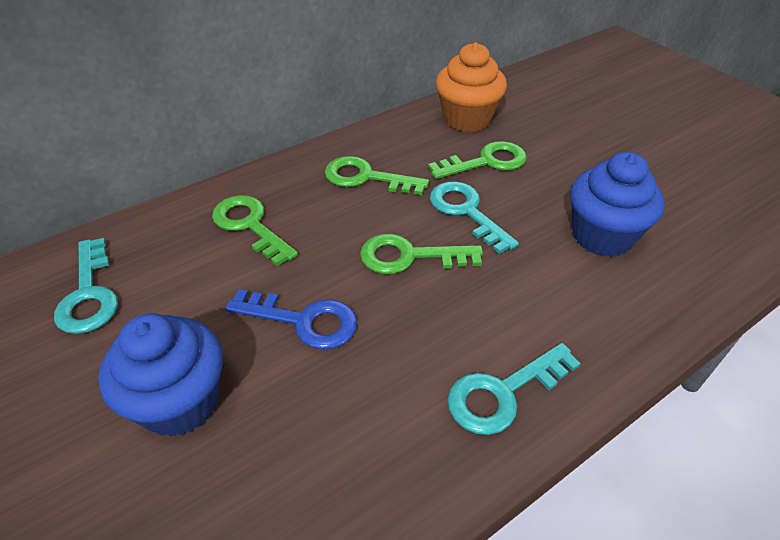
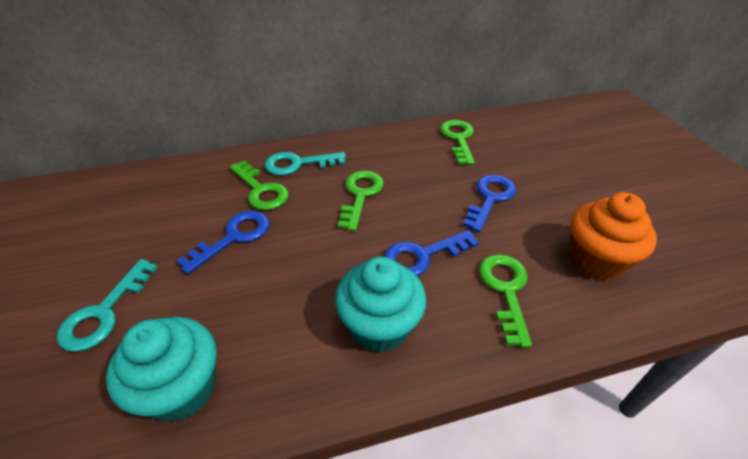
blue cupcake: 2 -> 0
blue key: 1 -> 3
turquoise cupcake: 0 -> 2
turquoise key: 3 -> 2

